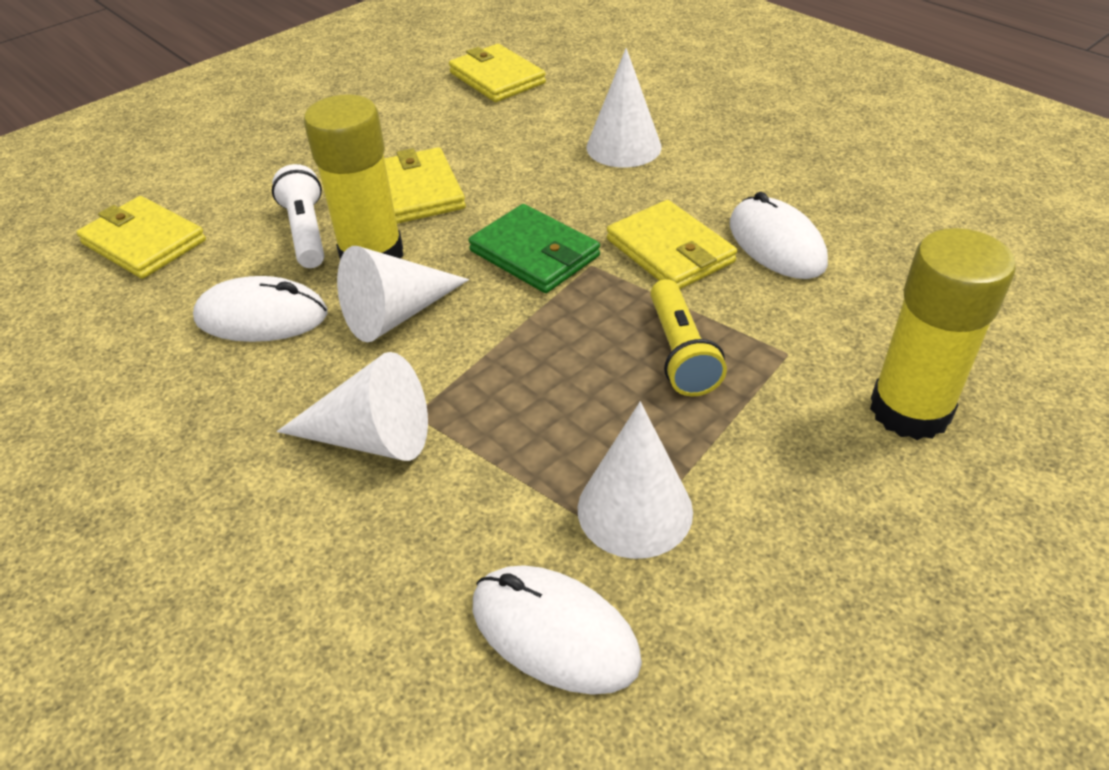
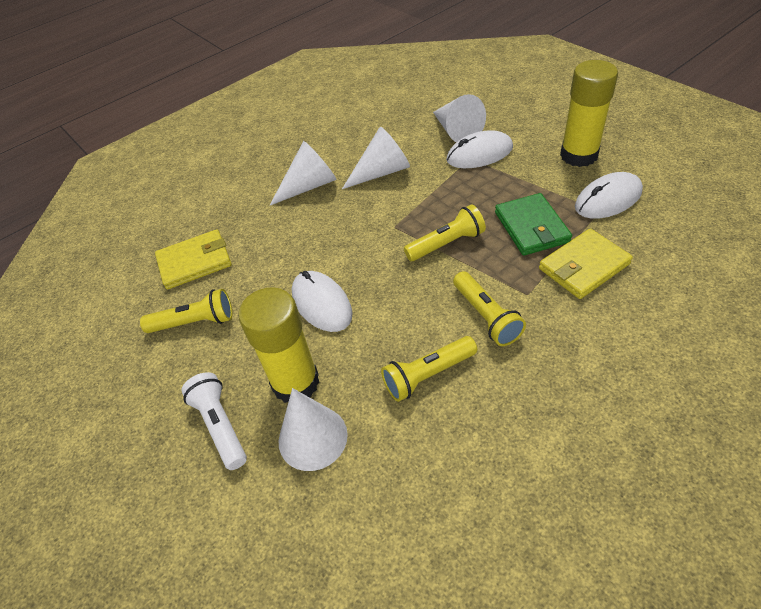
yellow flashlight: 1 -> 4
yellow wallet: 4 -> 2

